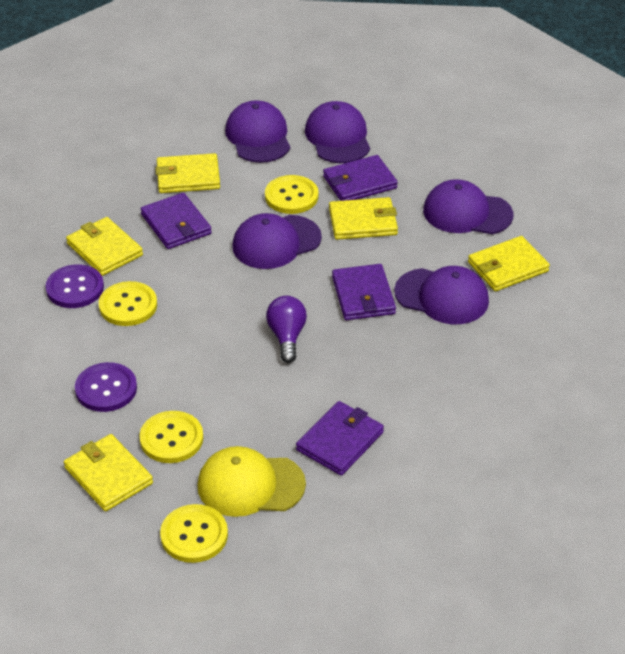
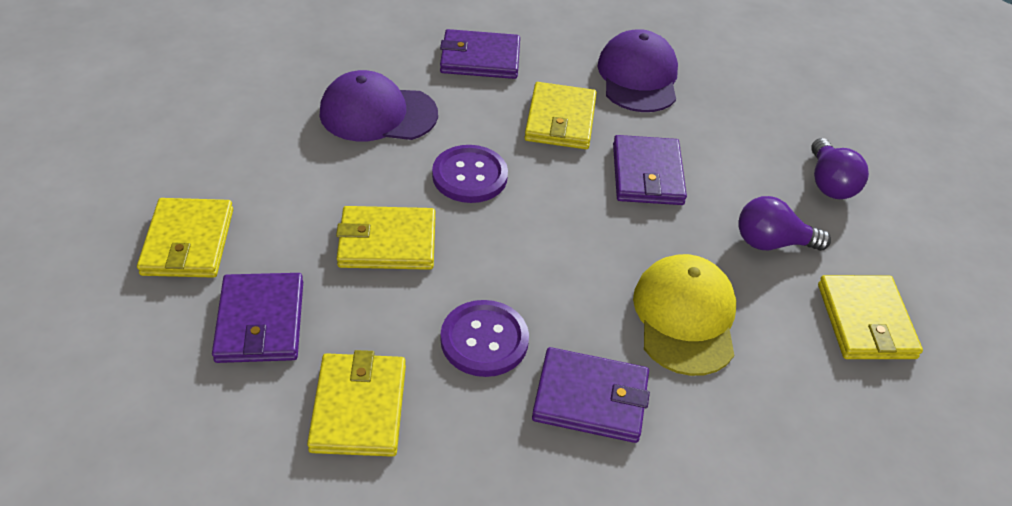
purple cap: 5 -> 2
purple light bulb: 1 -> 2
yellow button: 4 -> 0

